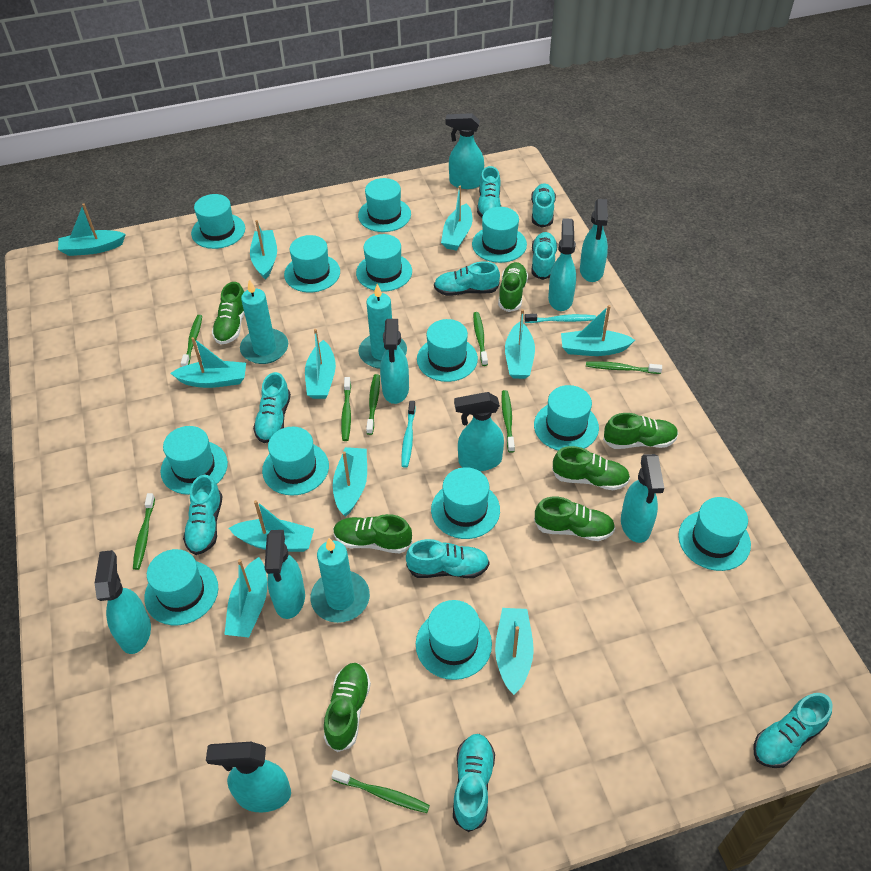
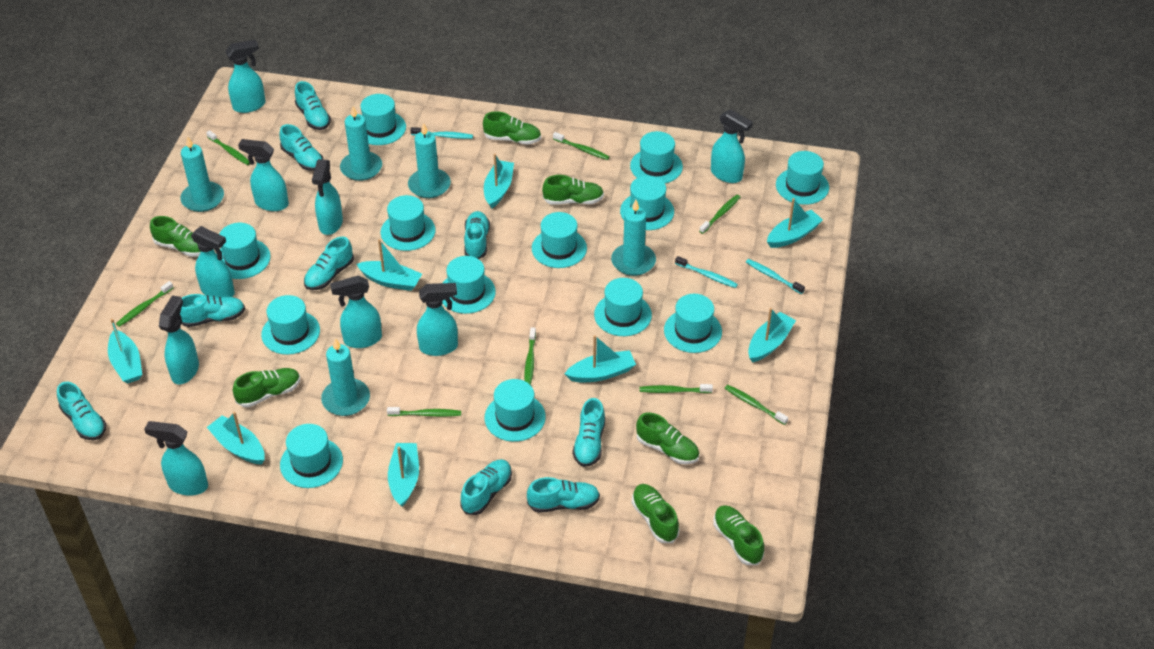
turquoise boat: 11 -> 8
turquoise candle: 3 -> 5
turquoise toothbrush: 2 -> 3

